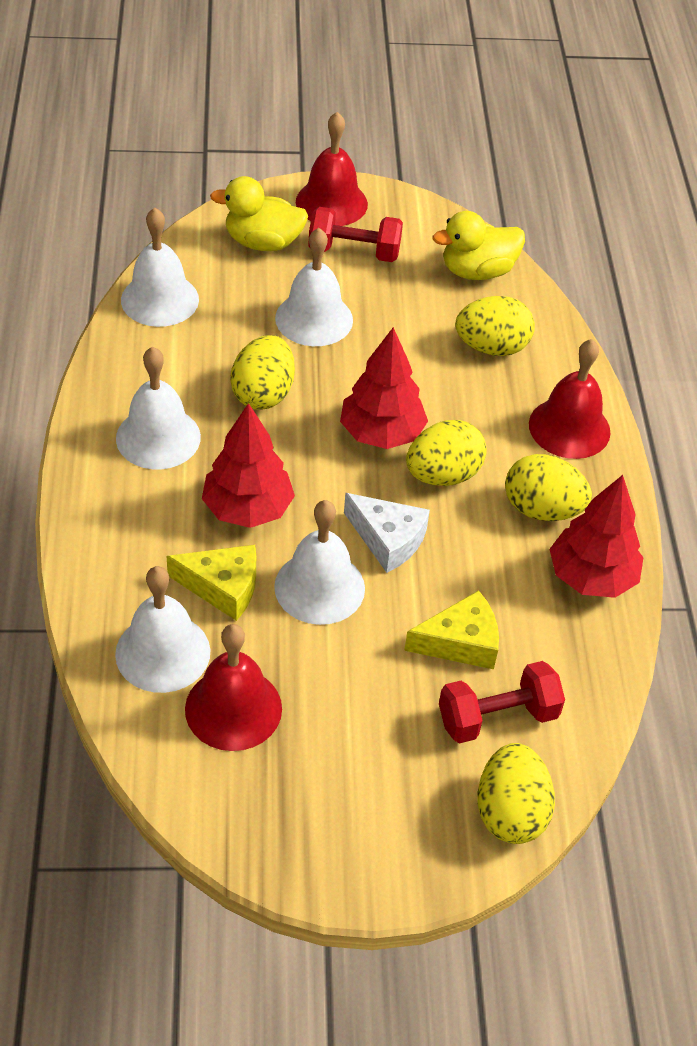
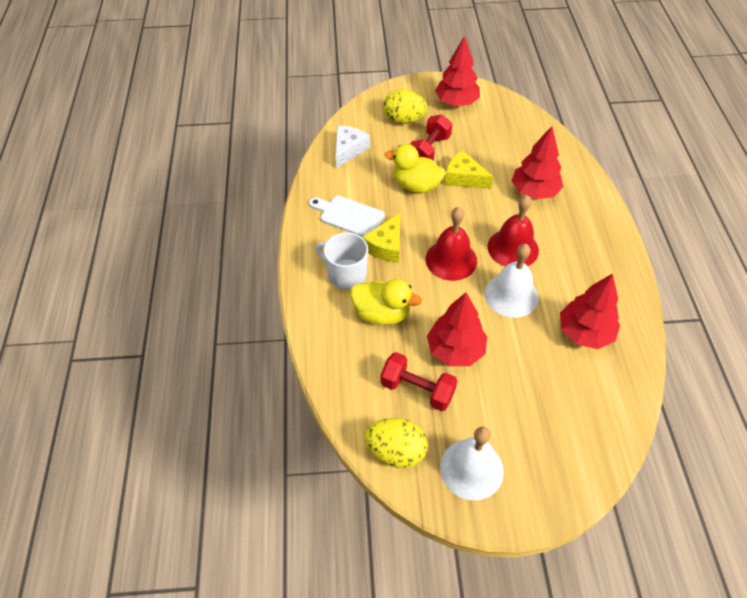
red bell: 3 -> 2
red tree: 3 -> 4
white bell: 5 -> 2
white cutting board: 0 -> 1
white mug: 0 -> 1
yellow egg: 5 -> 2

